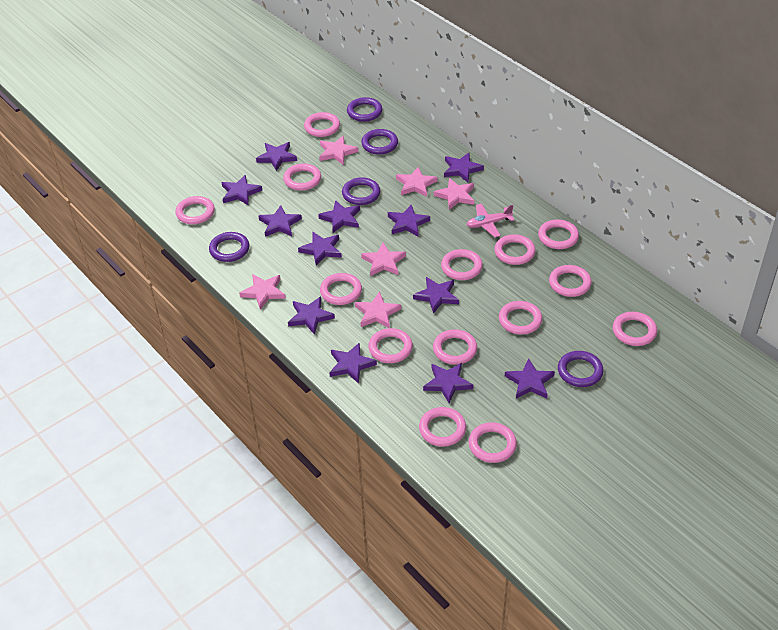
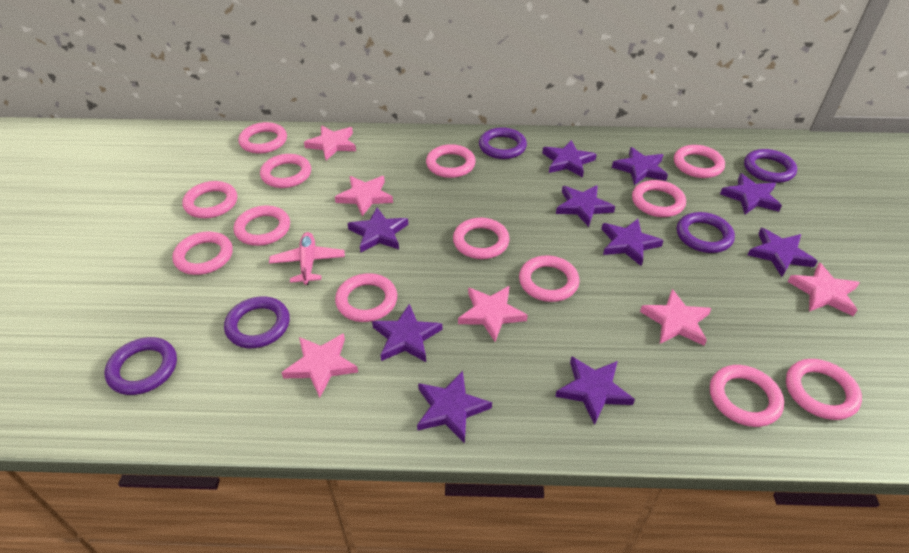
pink ring: 14 -> 13
purple star: 12 -> 10

